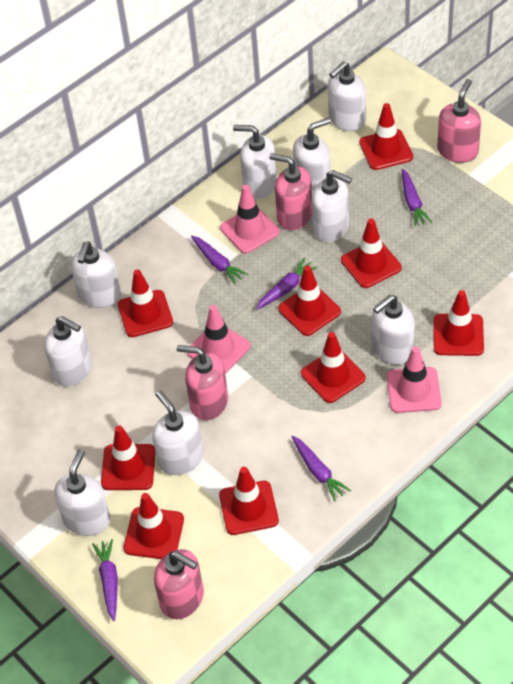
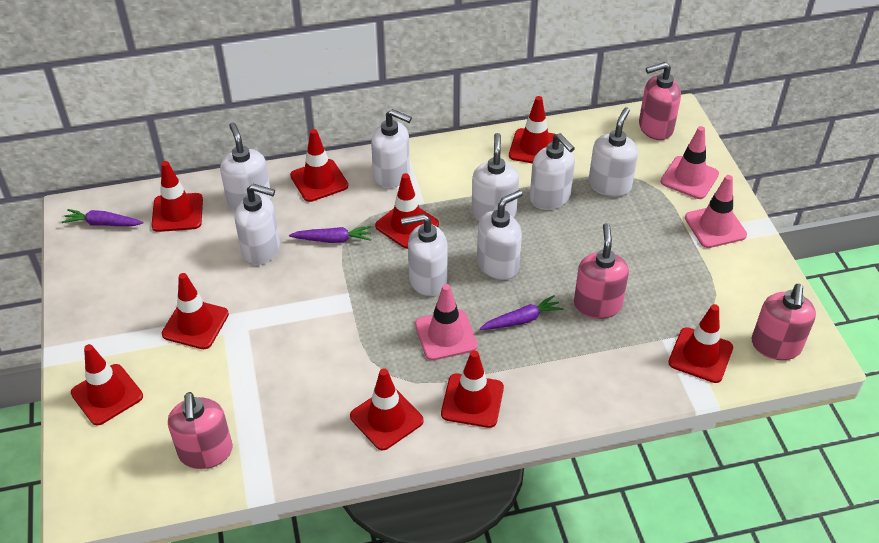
purple carrot: 5 -> 3
white soap dispenser: 9 -> 8

